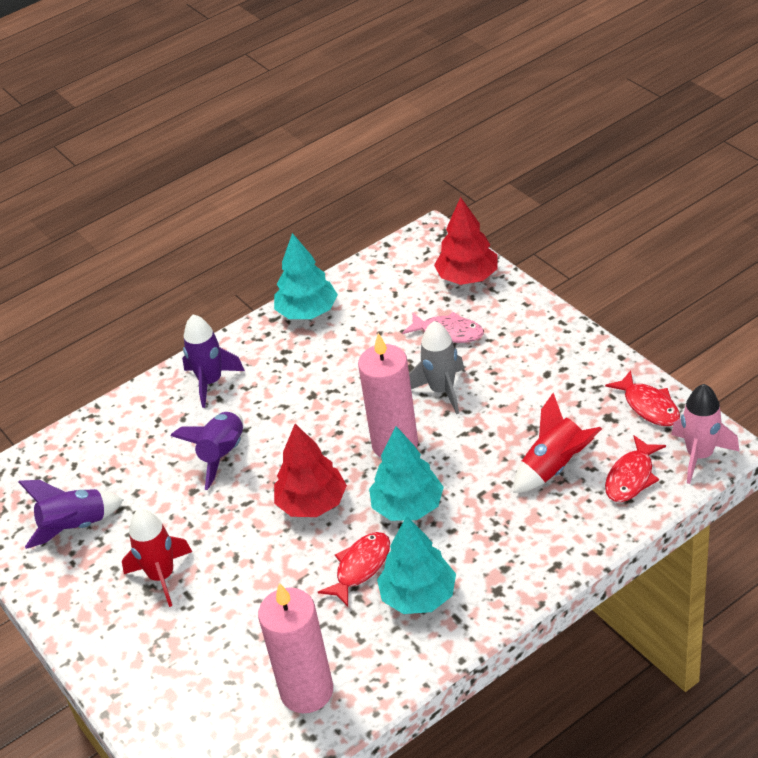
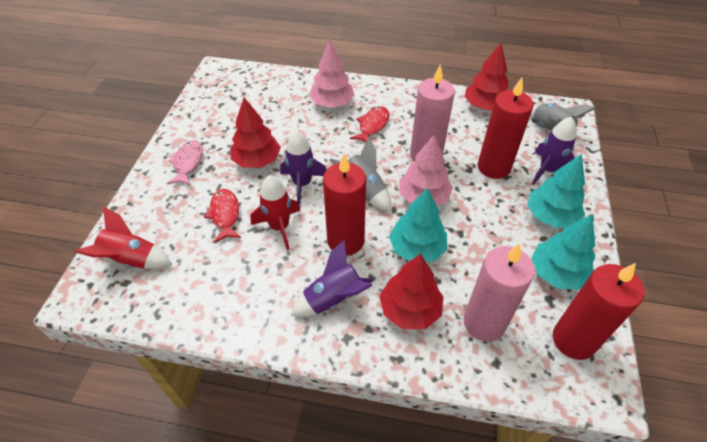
grey rocket: 1 -> 2
pink rocket: 1 -> 0
pink tree: 0 -> 2
red candle: 0 -> 3
red fish: 3 -> 2
red tree: 2 -> 3

